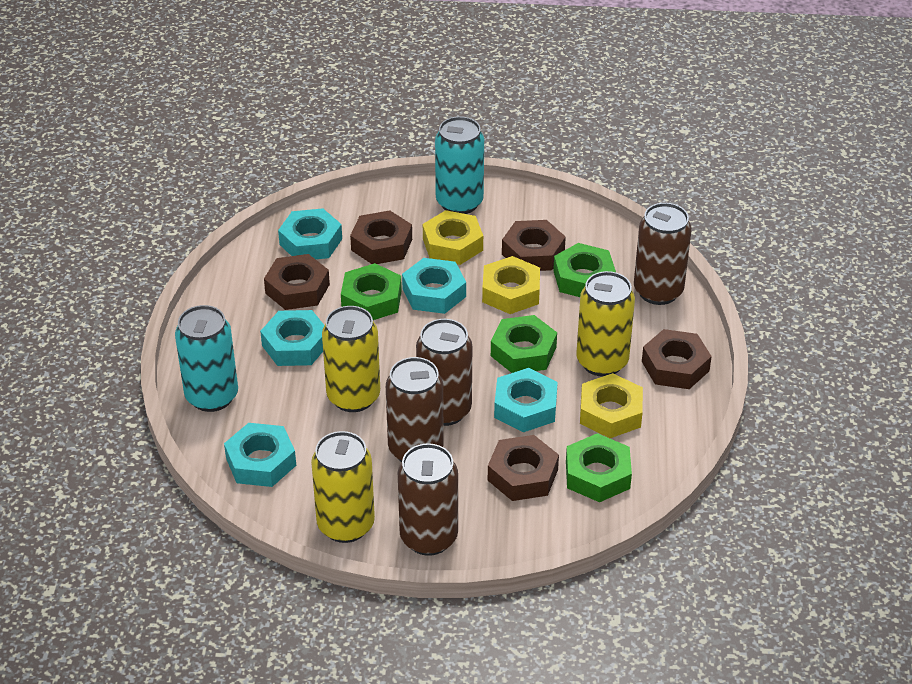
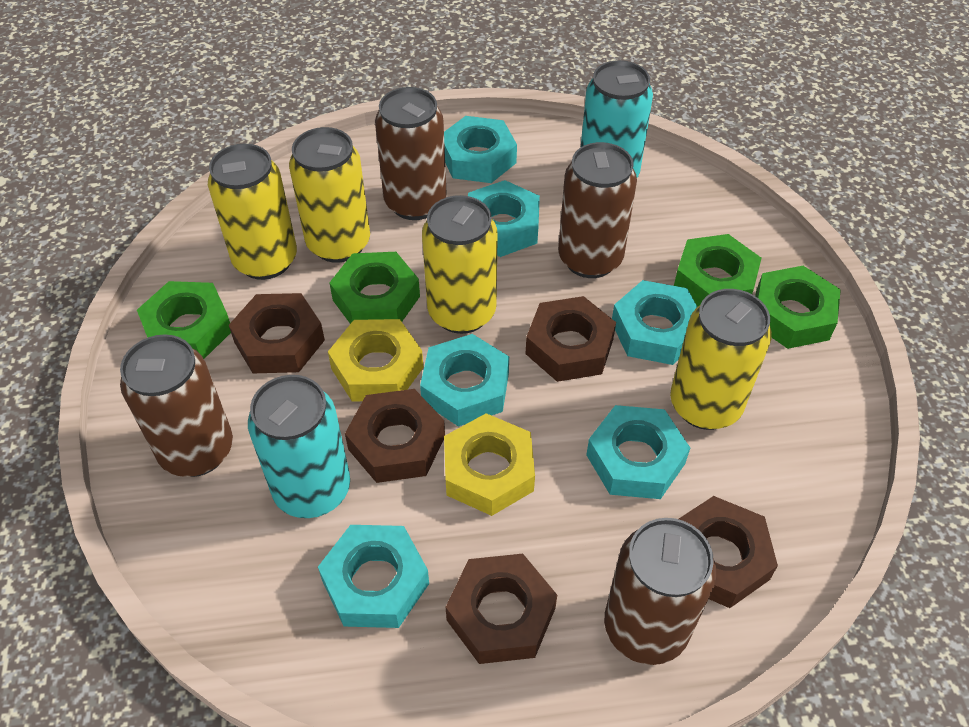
turquoise nut: 5 -> 6
yellow can: 3 -> 4
yellow nut: 3 -> 2

